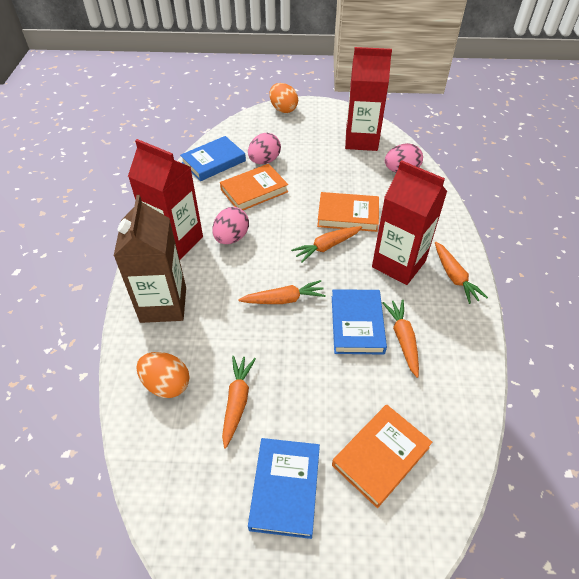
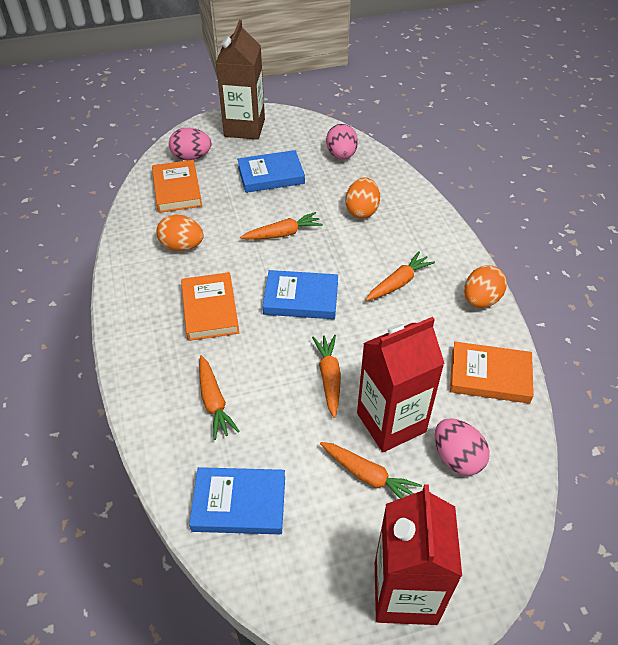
orange egg: 2 -> 3
red carton: 3 -> 2

